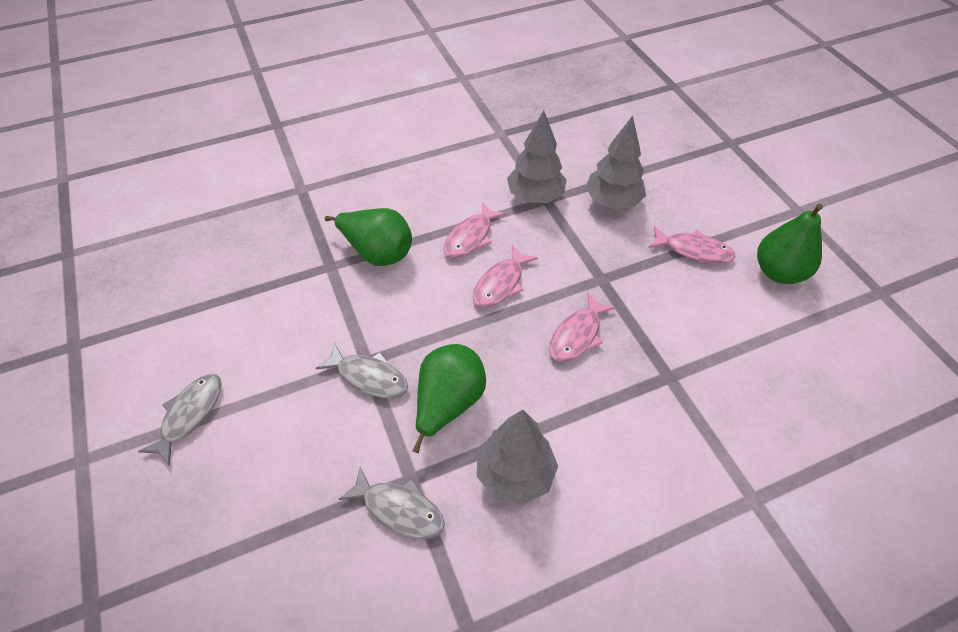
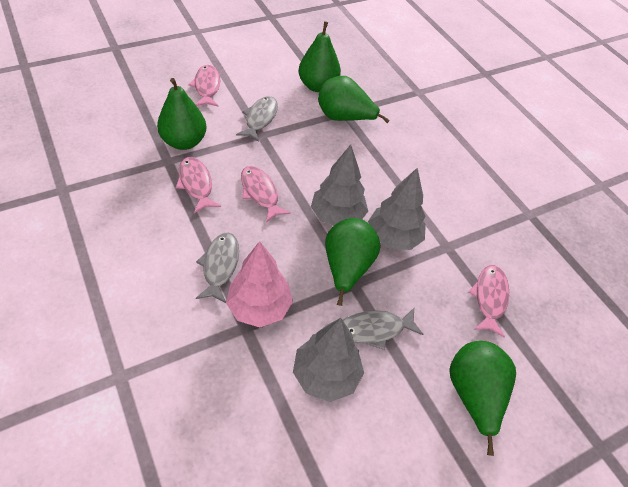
green pear: 3 -> 5
pink tree: 0 -> 1

